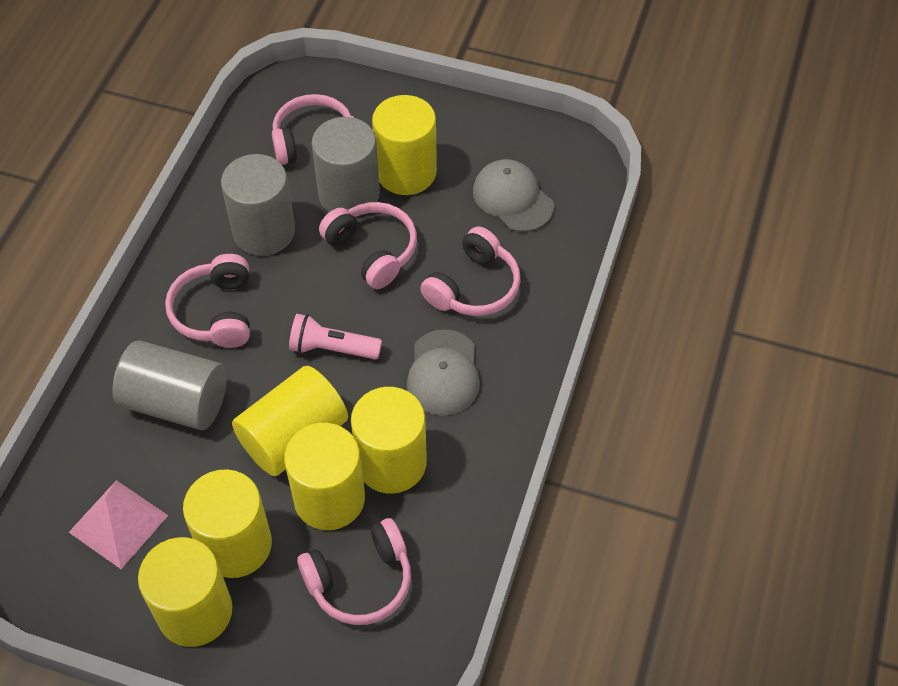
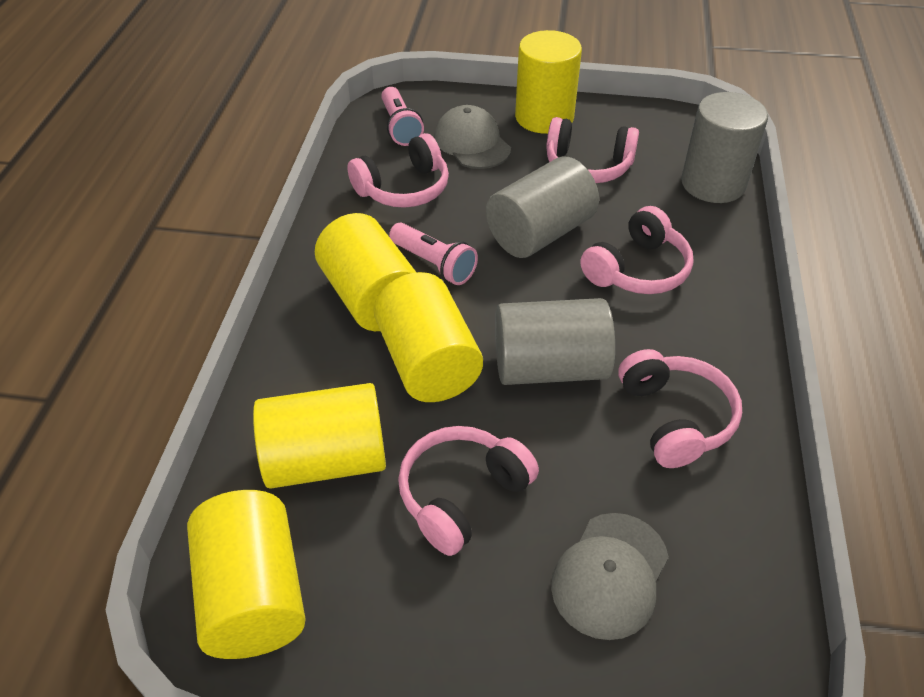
pink flashlight: 1 -> 2
pink pyramid: 1 -> 0
yellow cylinder: 6 -> 5

